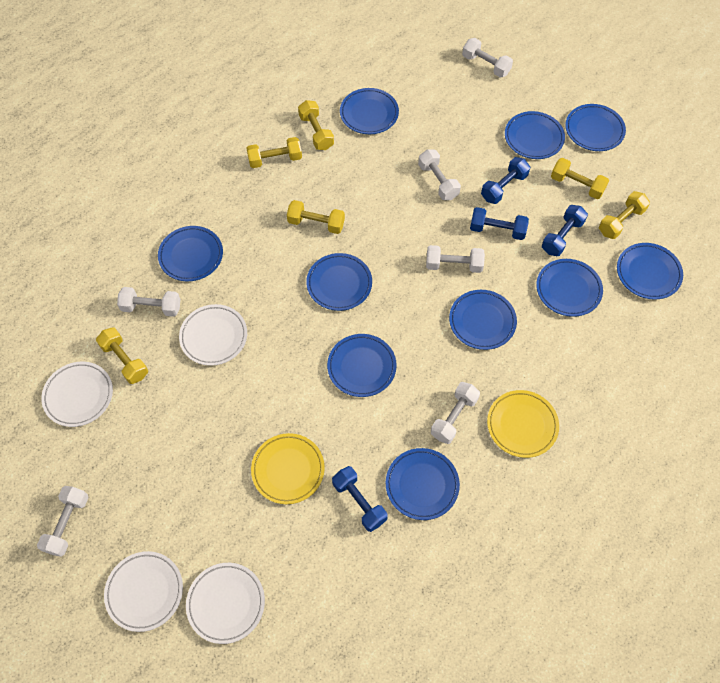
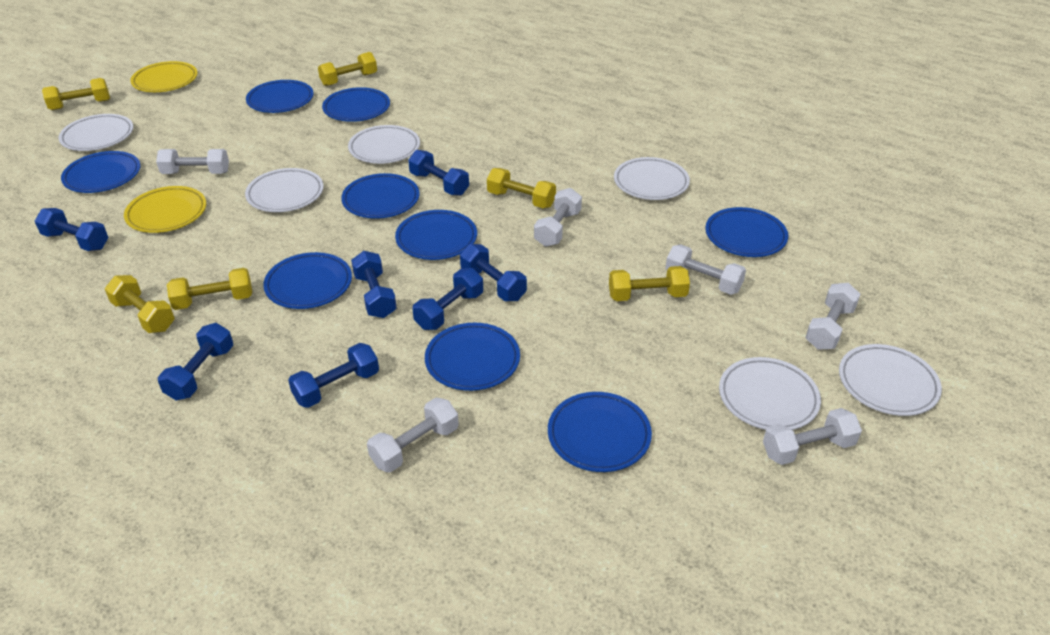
blue dumbbell: 4 -> 7
blue plate: 10 -> 9
white plate: 4 -> 6

